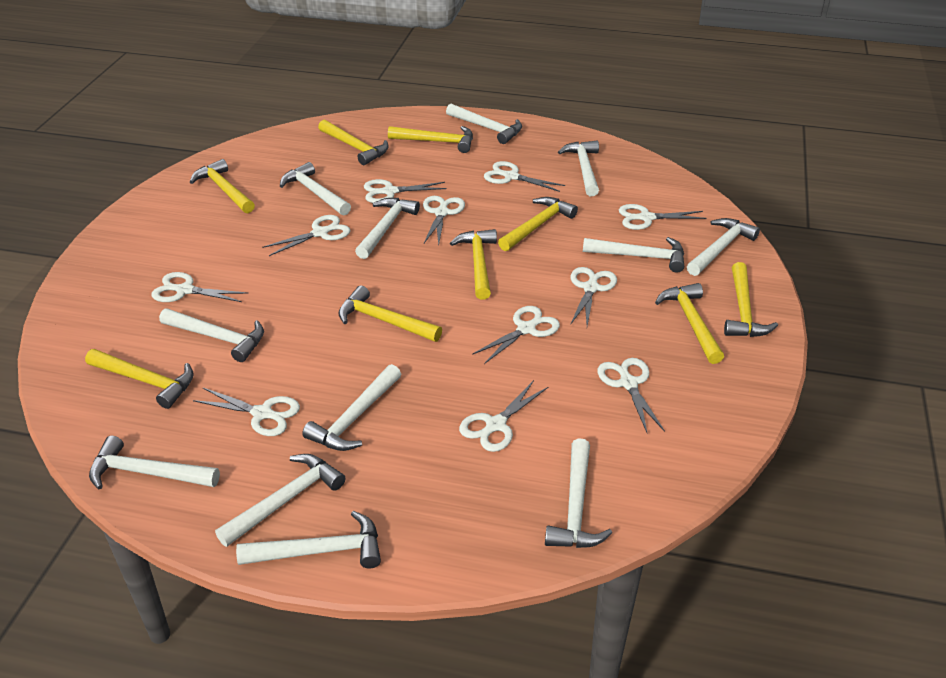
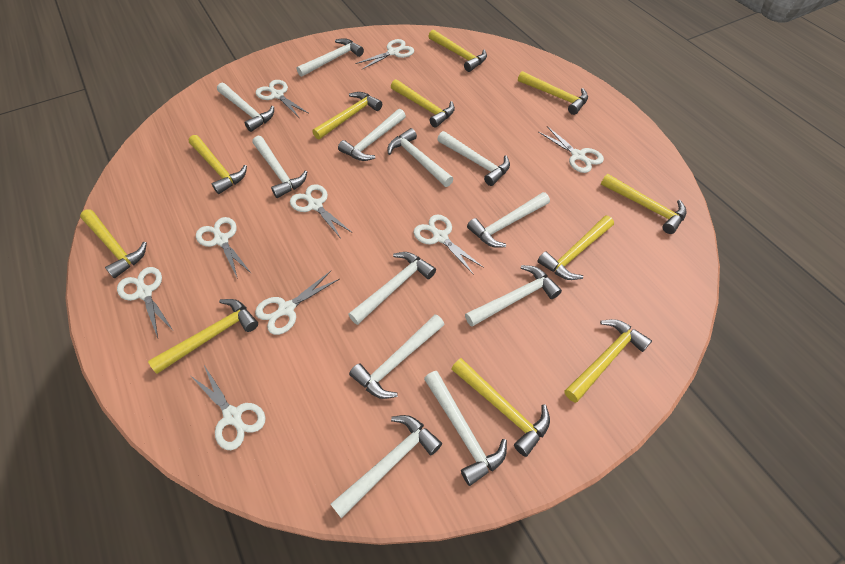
white scissors: 11 -> 9
yellow hammer: 9 -> 11

